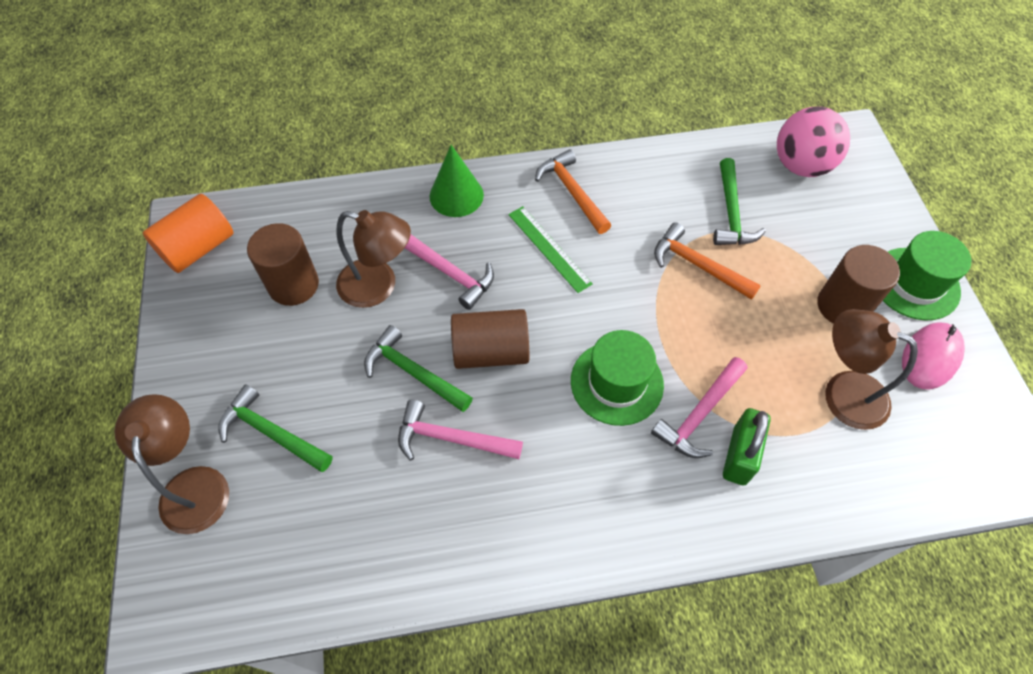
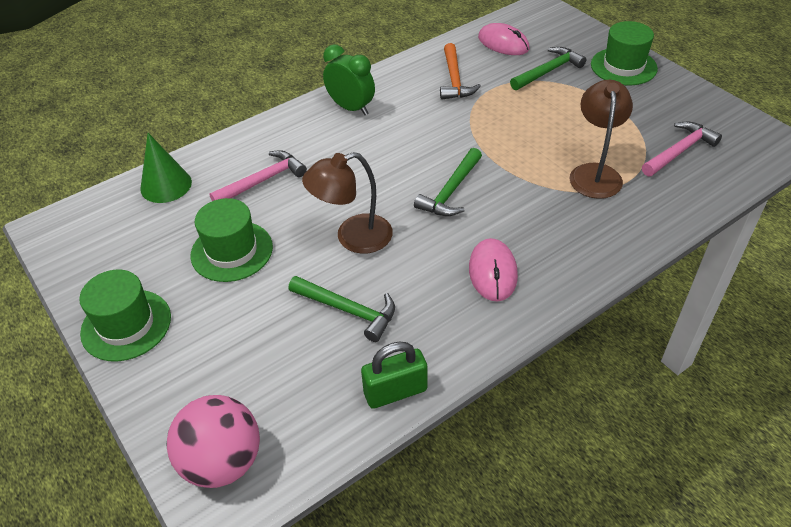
brown cylinder: 3 -> 0
brown lamp: 3 -> 2
green clock: 0 -> 1
green hat: 2 -> 3
green ruler: 1 -> 0
orange cylinder: 1 -> 0
orange hammer: 2 -> 1
pink hammer: 3 -> 2
pink mouse: 1 -> 2

